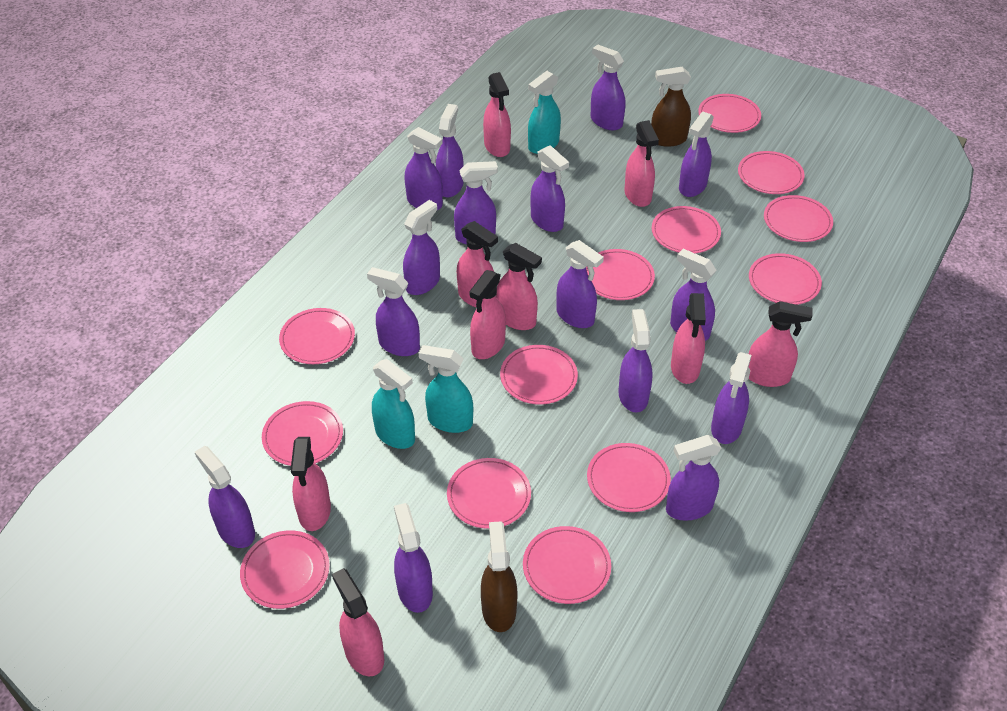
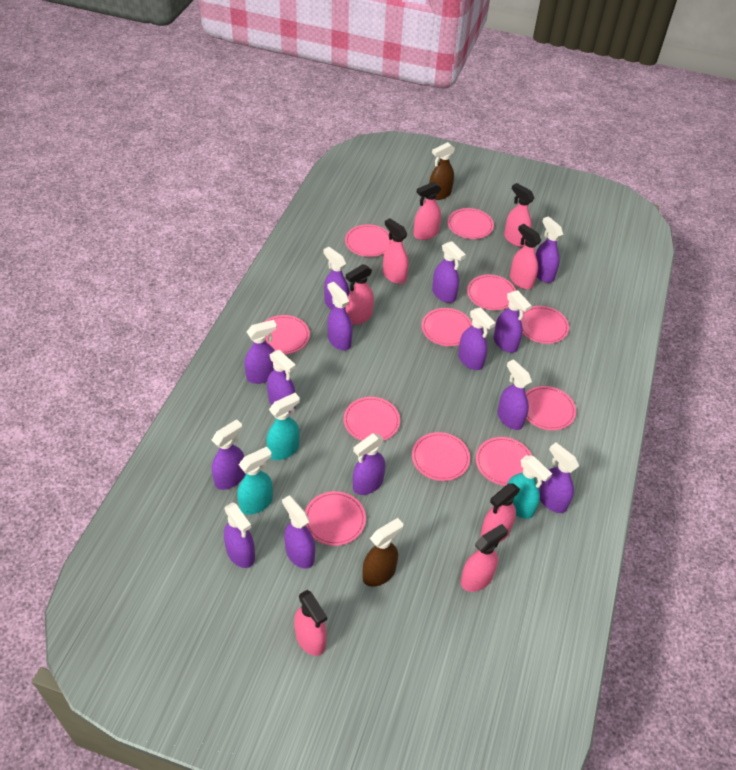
pink plate: 13 -> 11
pink spray bottle: 9 -> 8
purple spray bottle: 15 -> 14

